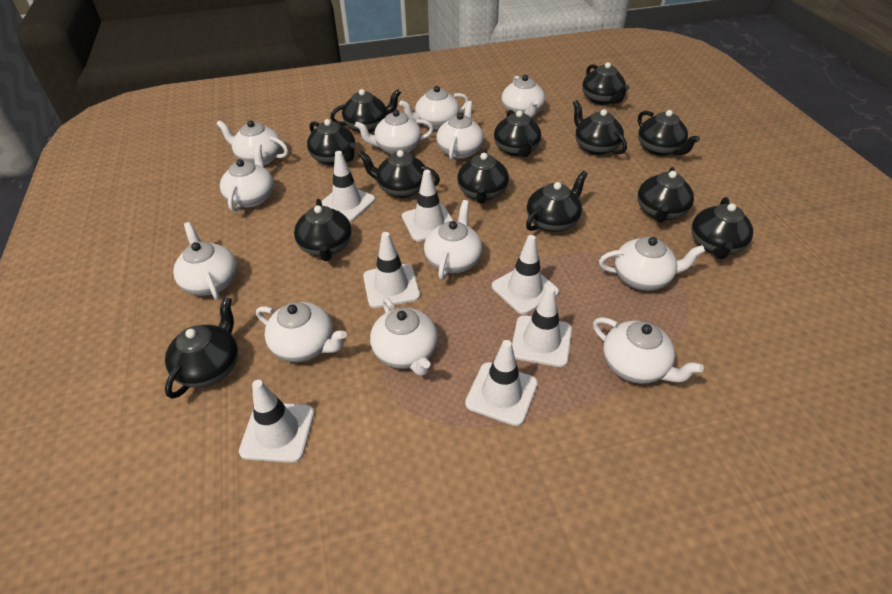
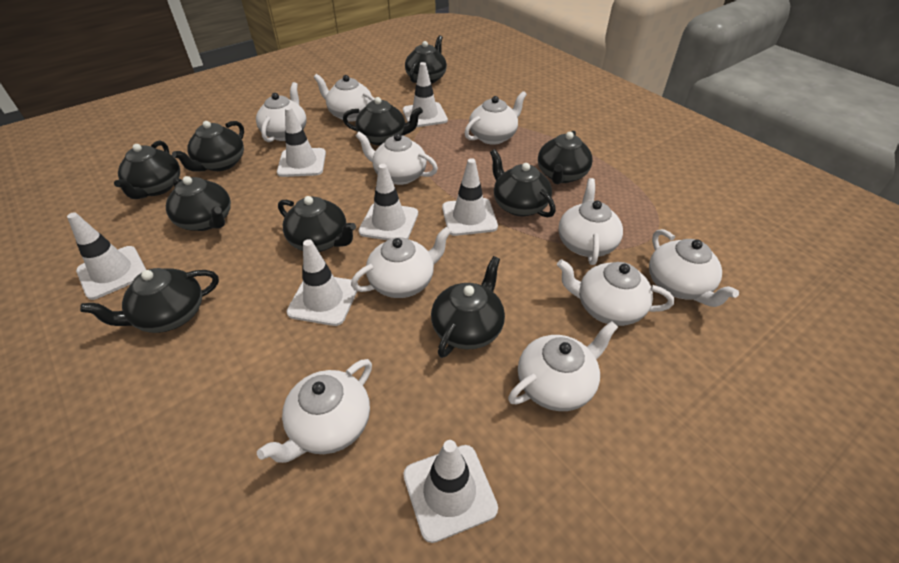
black teapot: 13 -> 10
white teapot: 12 -> 10

